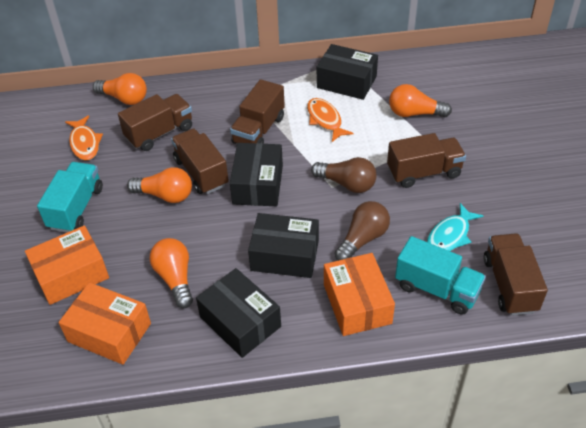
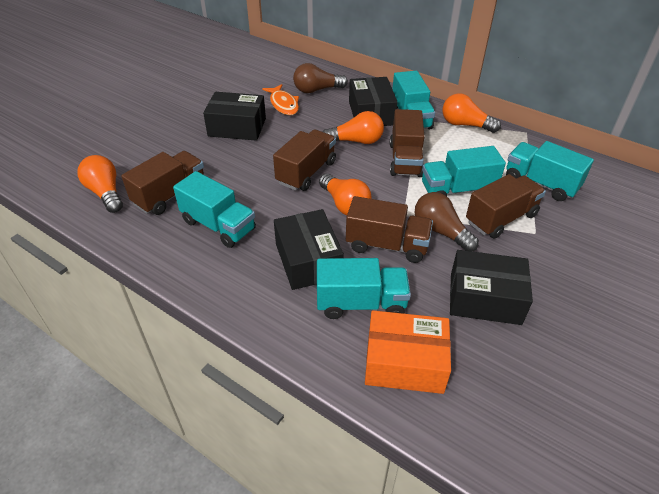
orange box: 3 -> 1
orange fish: 2 -> 1
turquoise fish: 1 -> 0
turquoise truck: 2 -> 5

